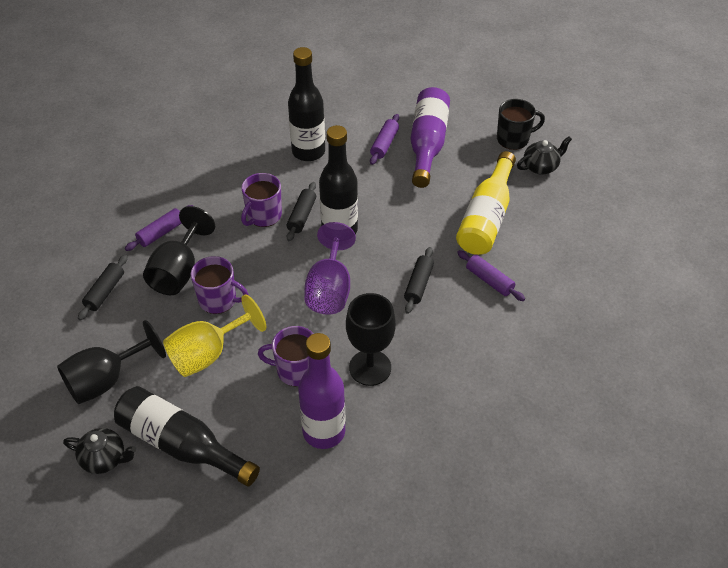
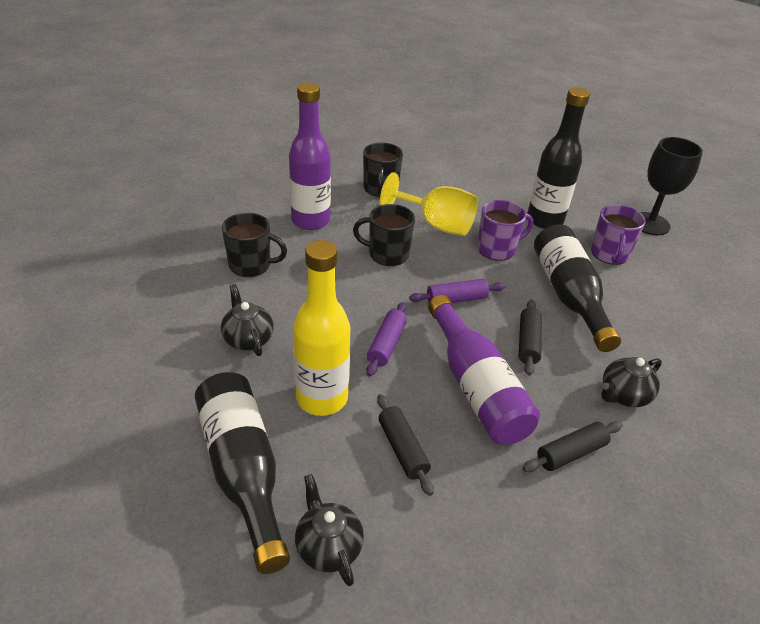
black goblet: 3 -> 1
black mug: 1 -> 3
black teapot: 2 -> 3
purple goblet: 1 -> 0
purple mug: 3 -> 2
purple rolling pin: 3 -> 2

